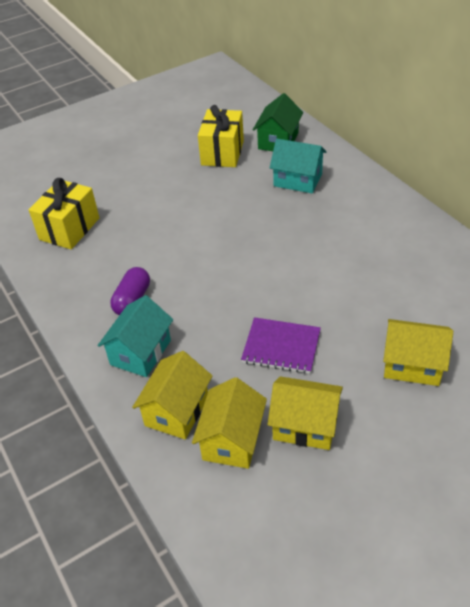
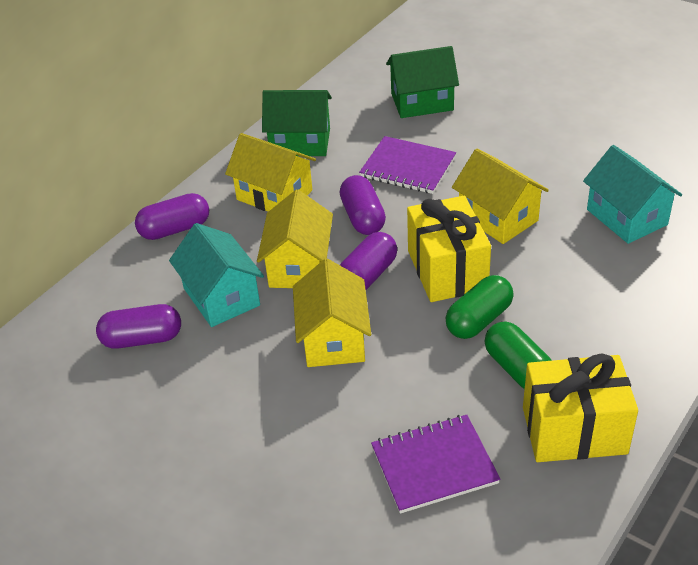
green capsule: 0 -> 2
green house: 1 -> 2
purple capsule: 1 -> 4
purple notebook: 1 -> 2

